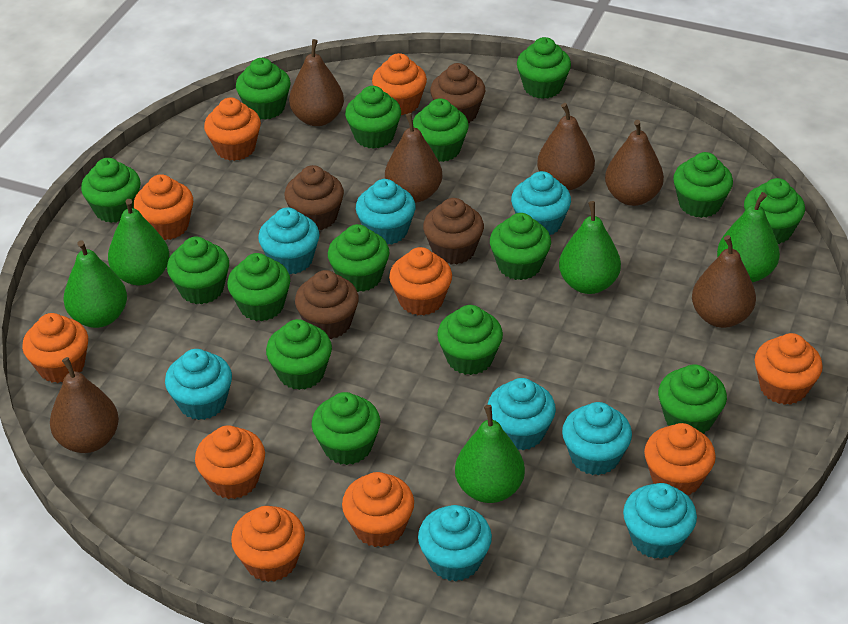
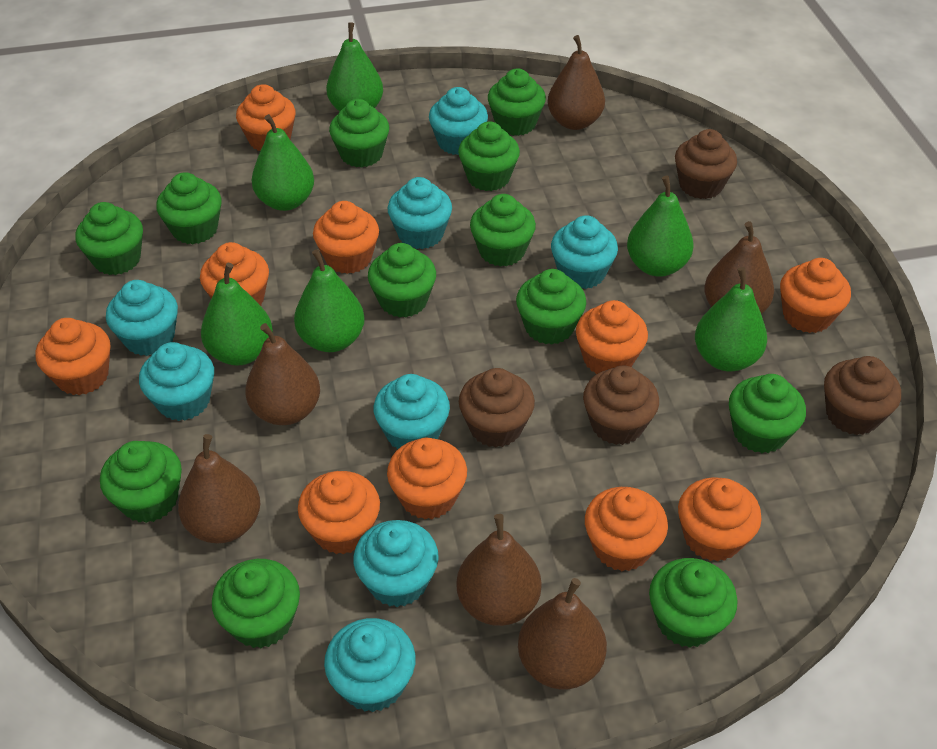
green cupcake: 15 -> 12
green pear: 5 -> 6

